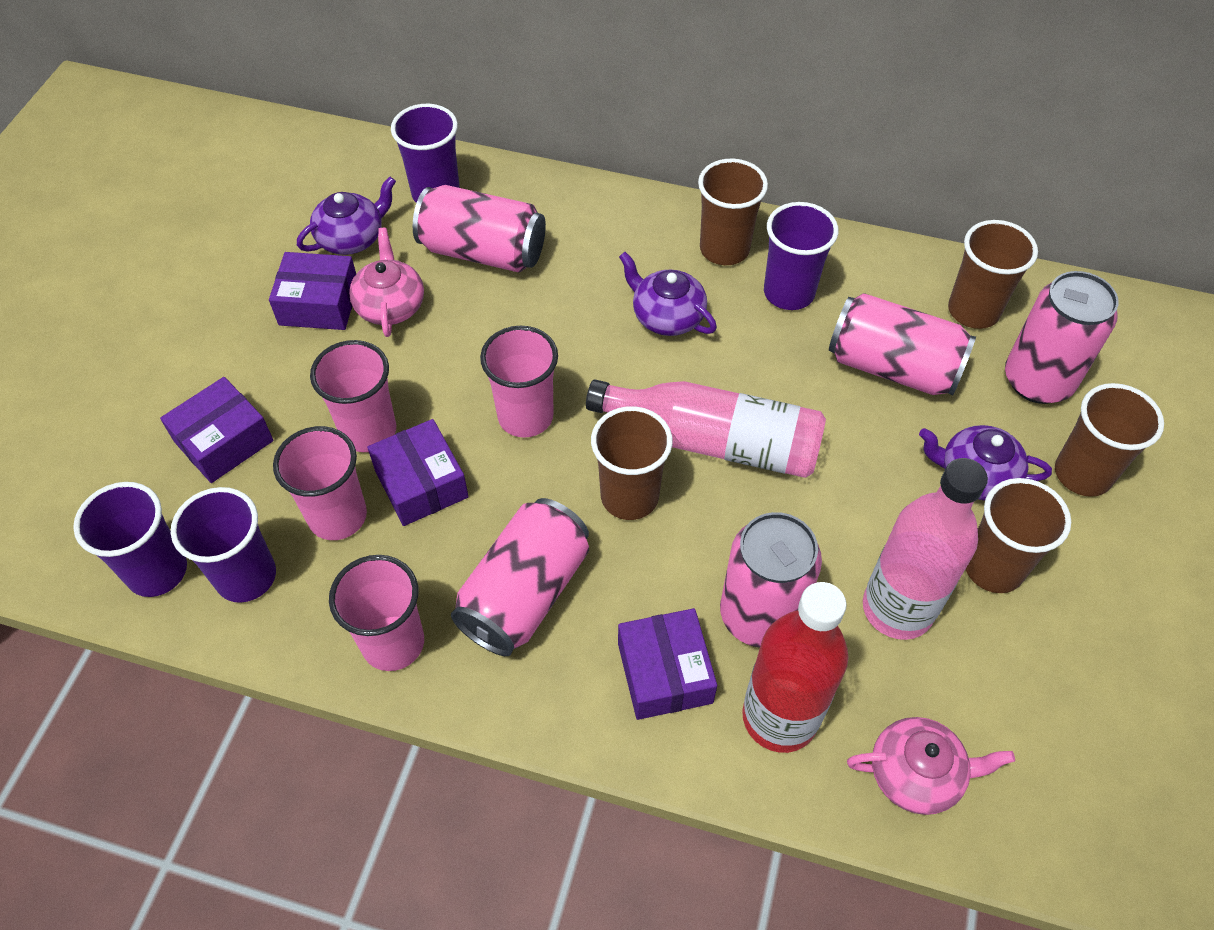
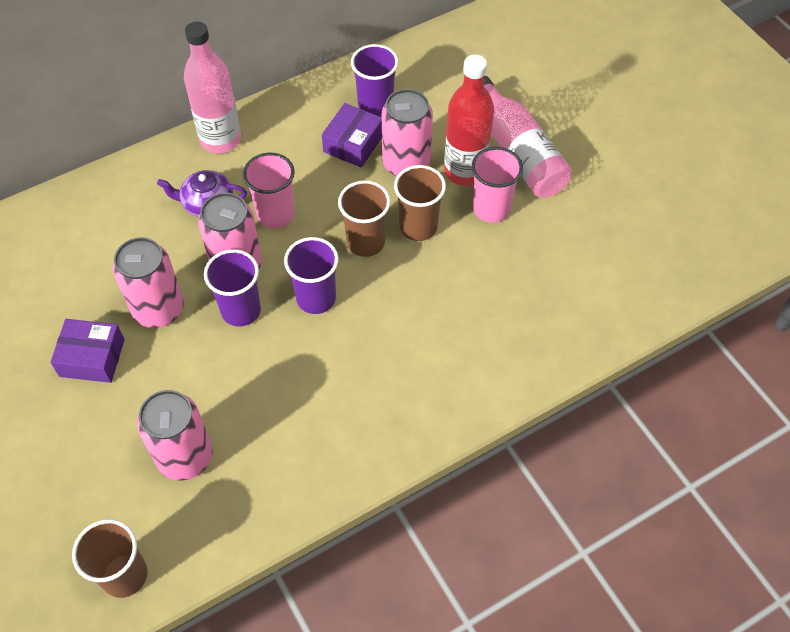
brown cup: 5 -> 3
pink can: 5 -> 4
pink cup: 4 -> 2
pink teapot: 2 -> 0
purple box: 4 -> 2
purple cup: 4 -> 3
purple teapot: 3 -> 1

